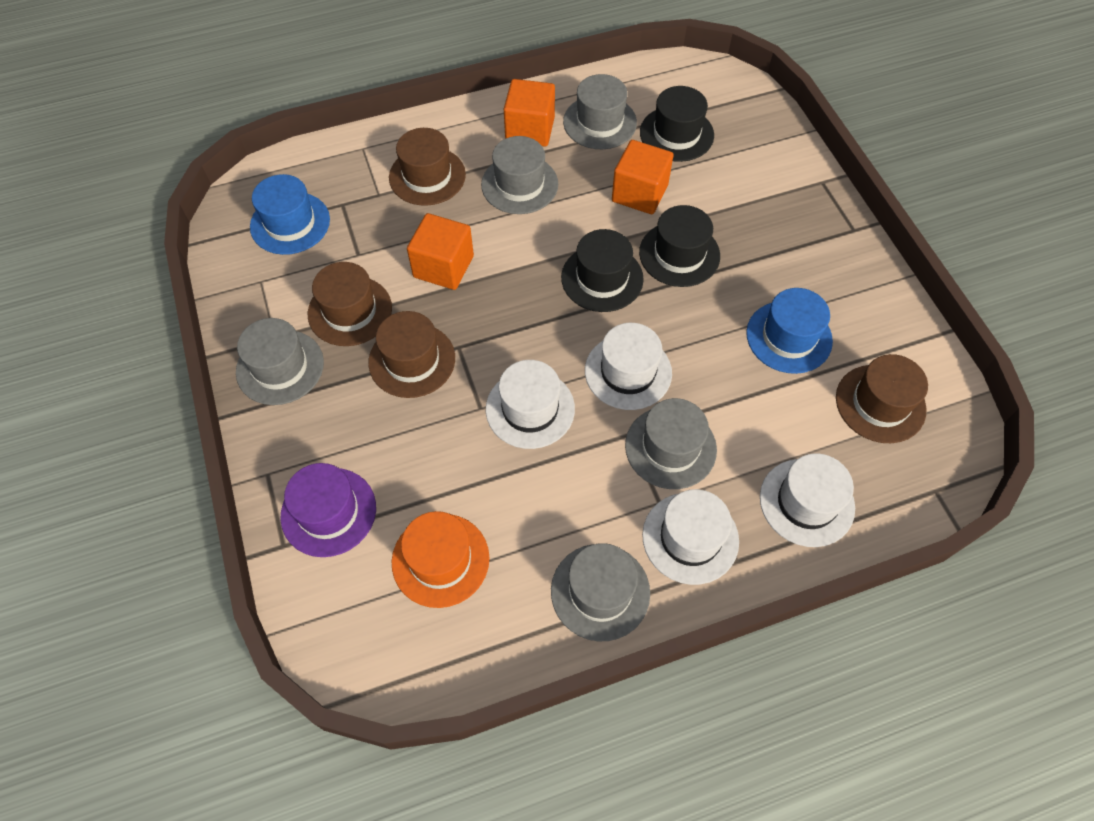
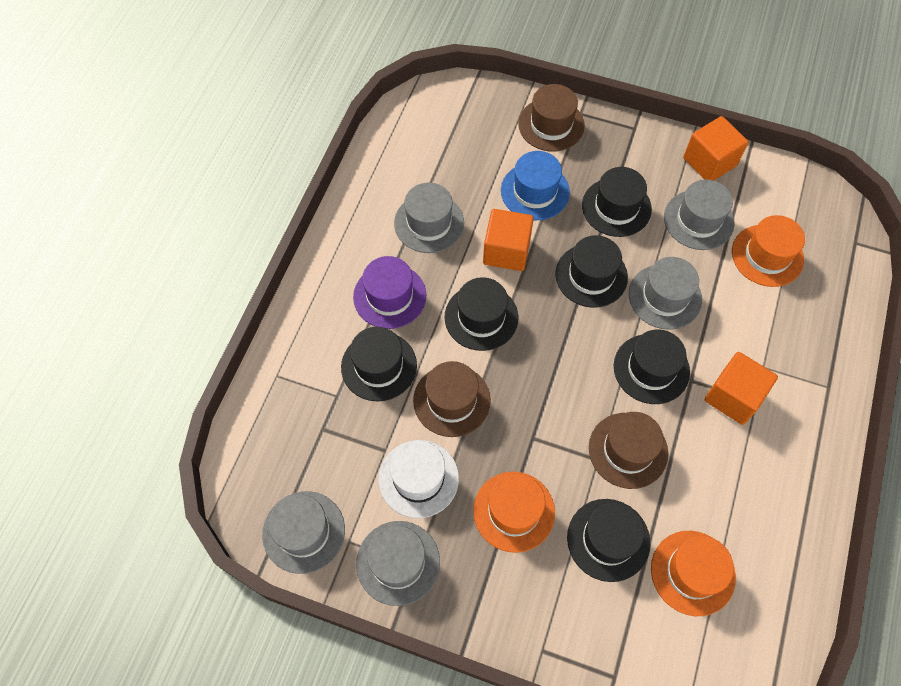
black hat: 3 -> 6
blue hat: 2 -> 1
brown hat: 4 -> 3
orange hat: 1 -> 3
white hat: 4 -> 1

